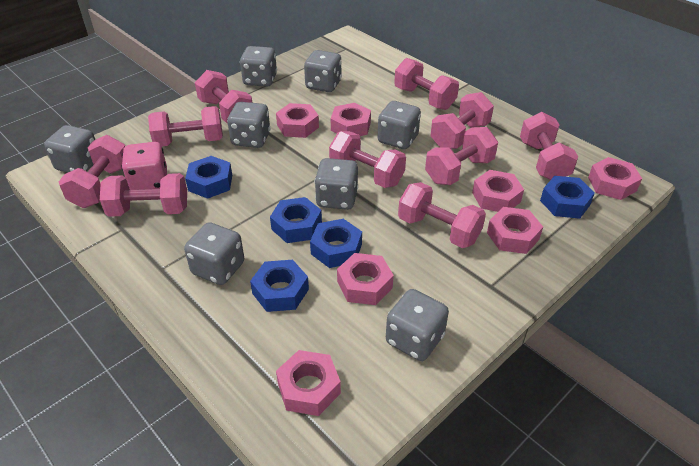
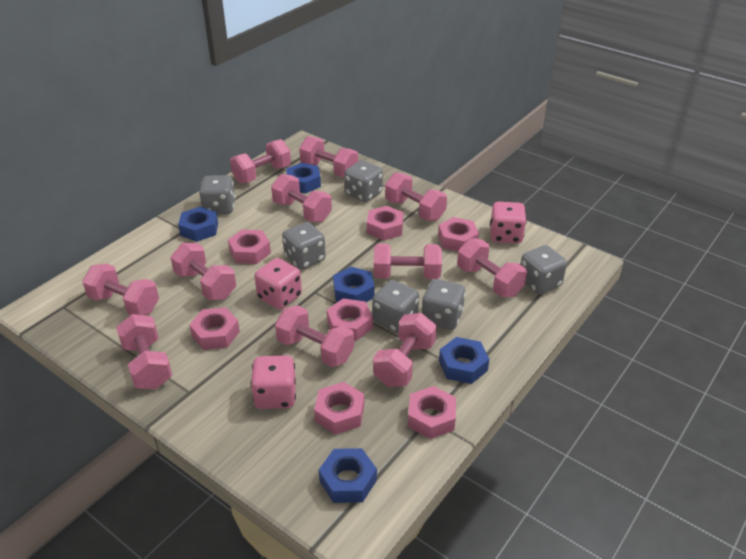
grey dice: 8 -> 6
pink dice: 1 -> 3
pink dumbbell: 10 -> 11

